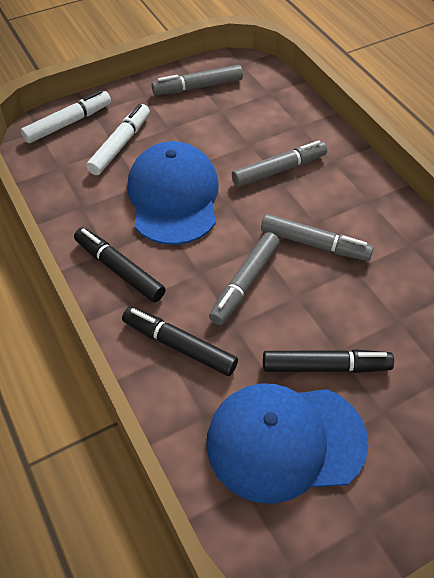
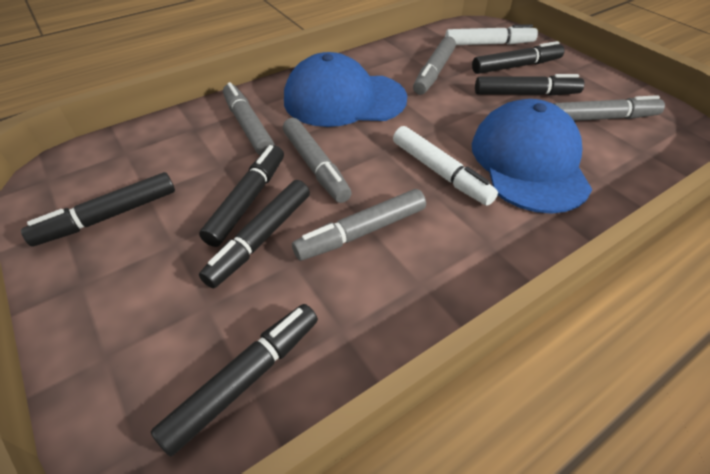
black marker: 3 -> 6
grey marker: 4 -> 5

